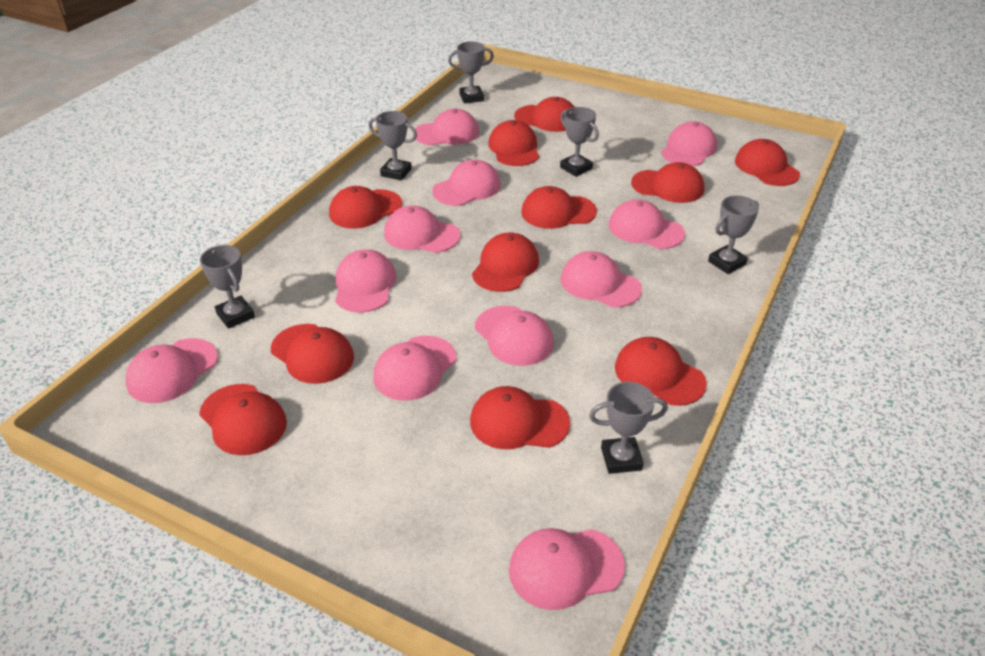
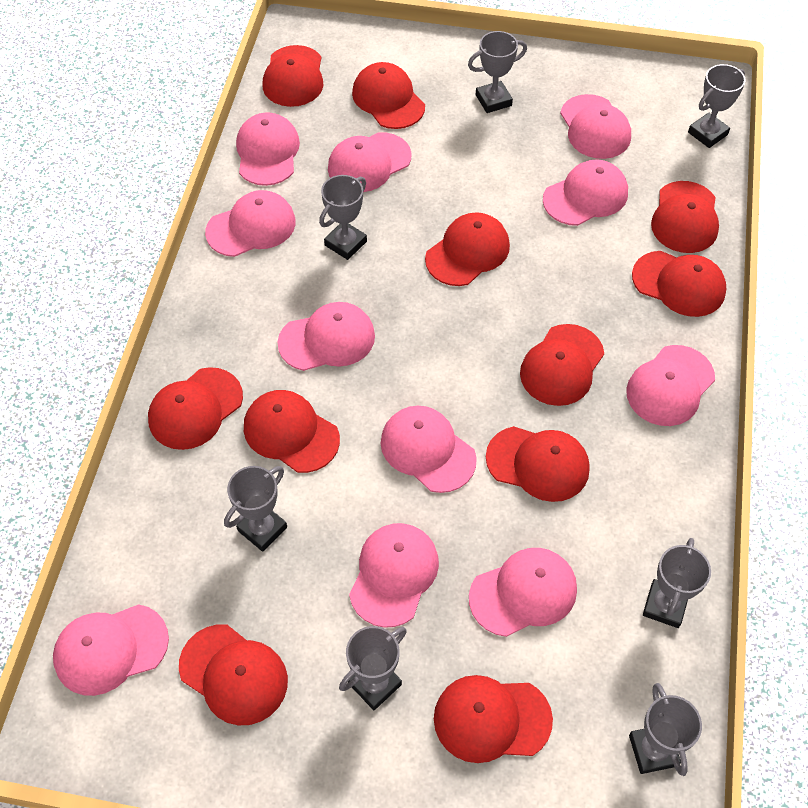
grey trophy: 6 -> 7

